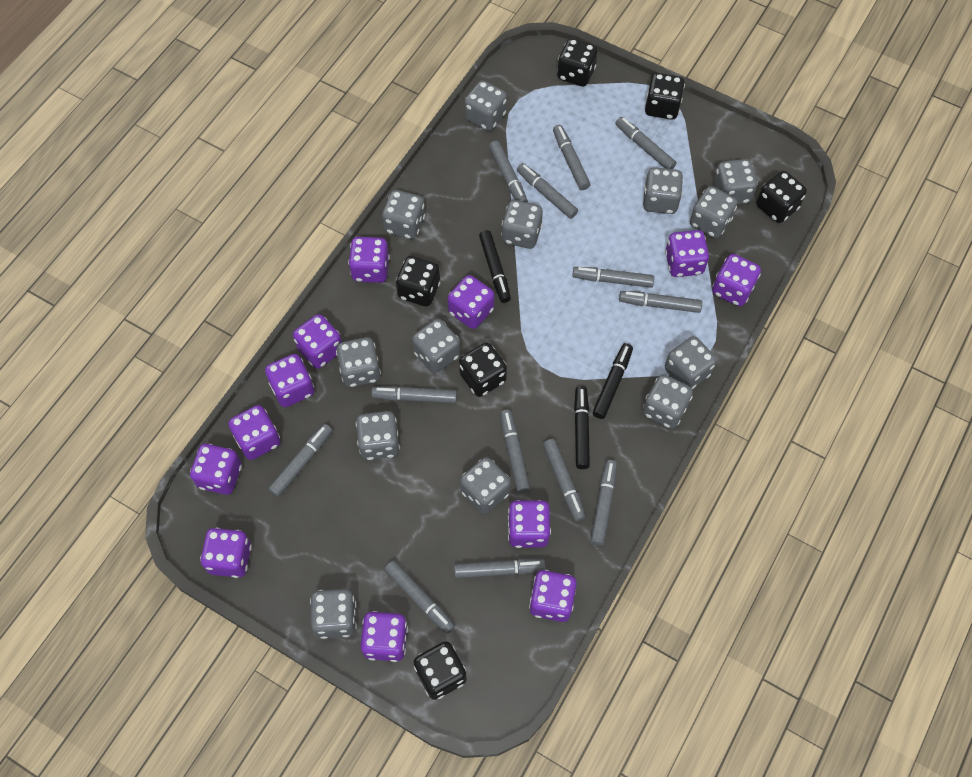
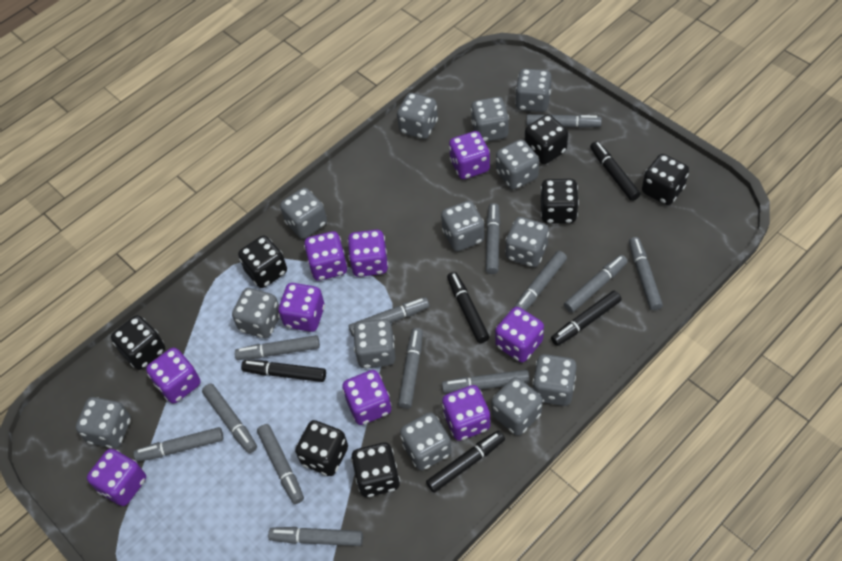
black dice: 6 -> 7
black marker: 3 -> 5
purple dice: 12 -> 9

